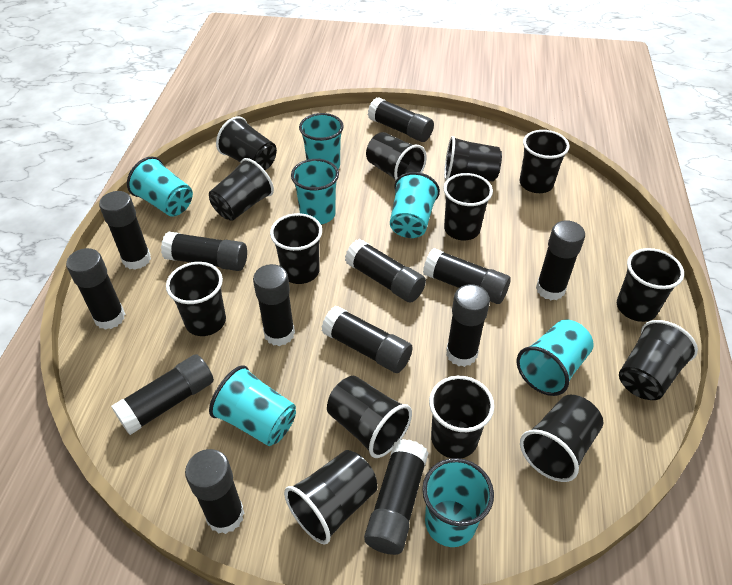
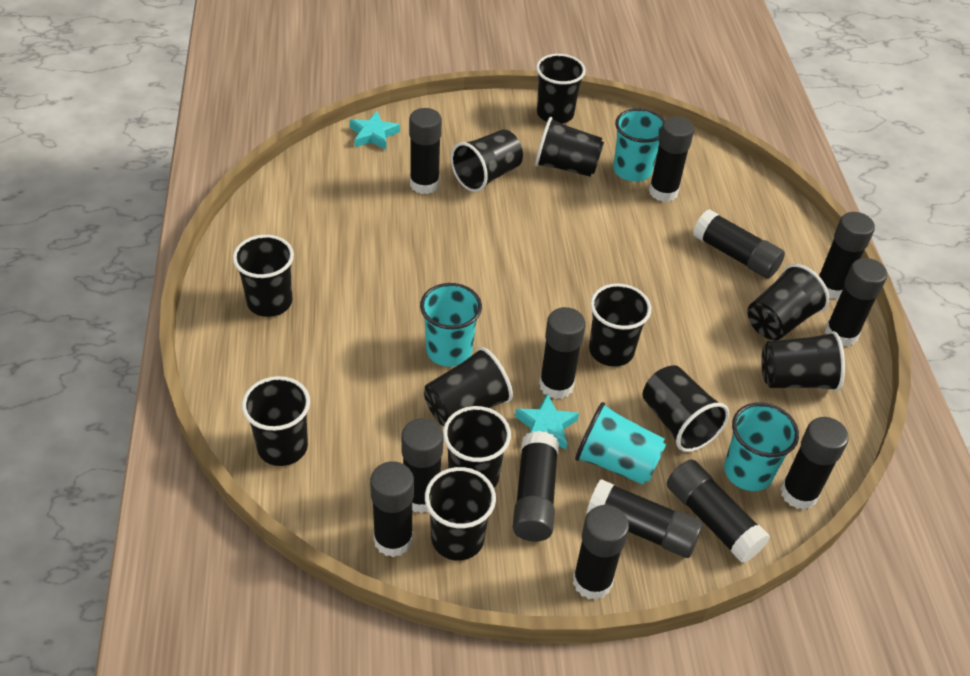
black cup: 14 -> 12
turquoise cup: 7 -> 4
turquoise star: 0 -> 2

